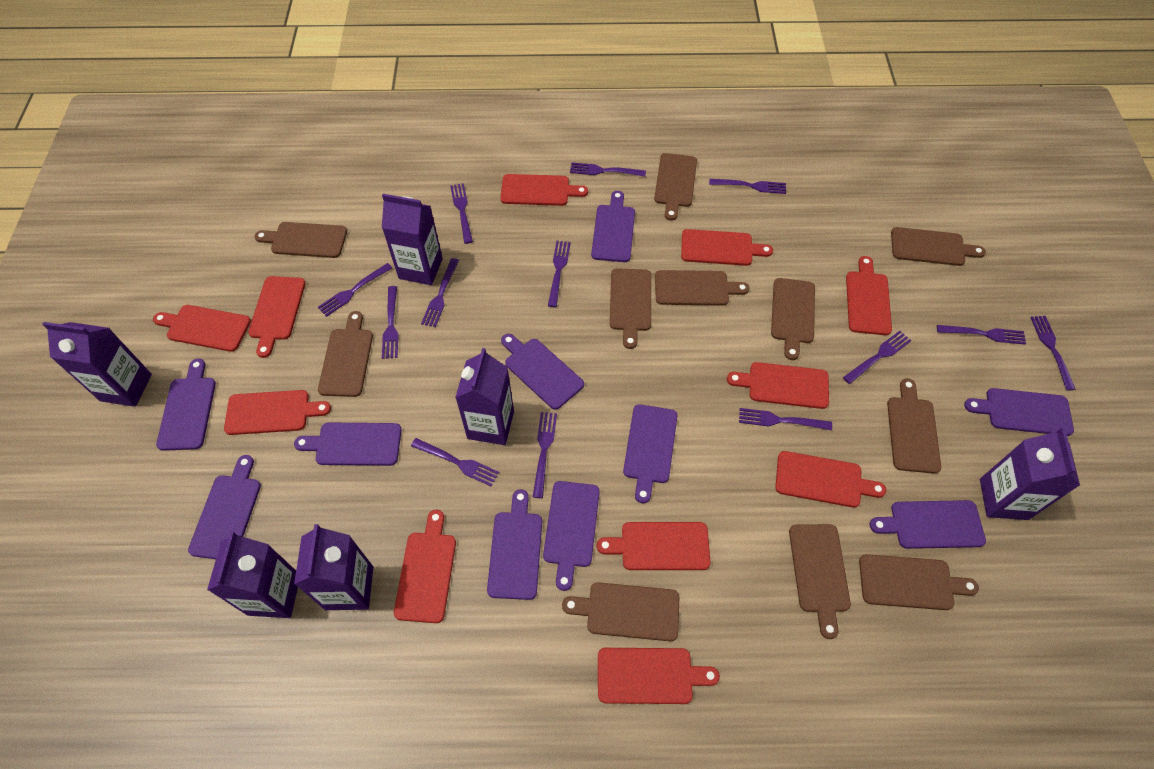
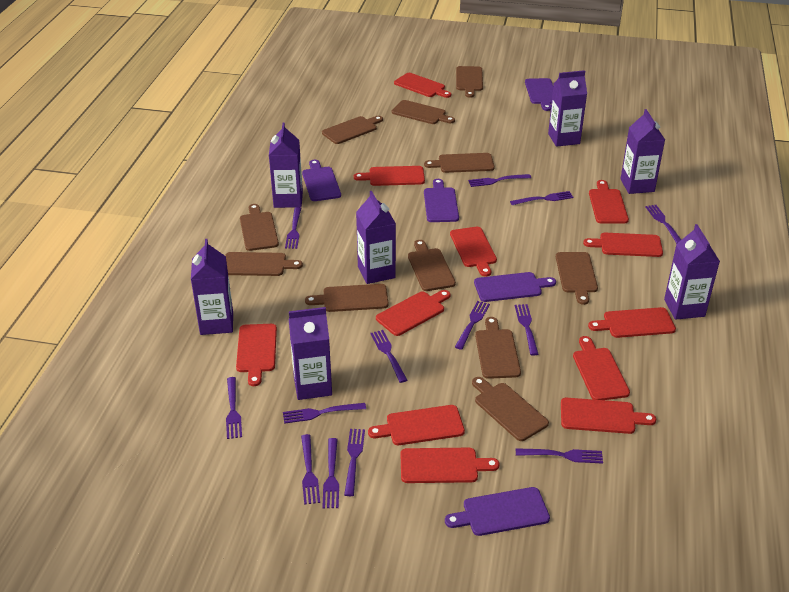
purple carton: 6 -> 7
purple cutting board: 10 -> 5
red cutting board: 11 -> 12

